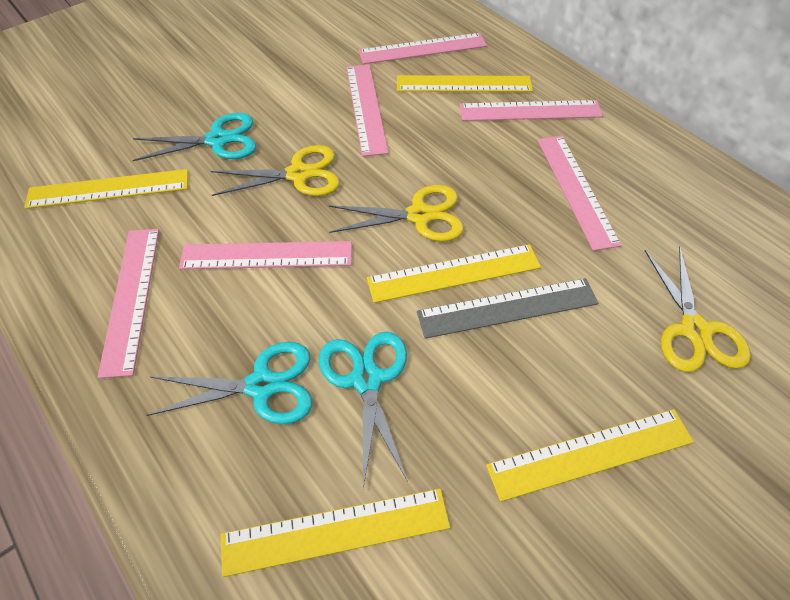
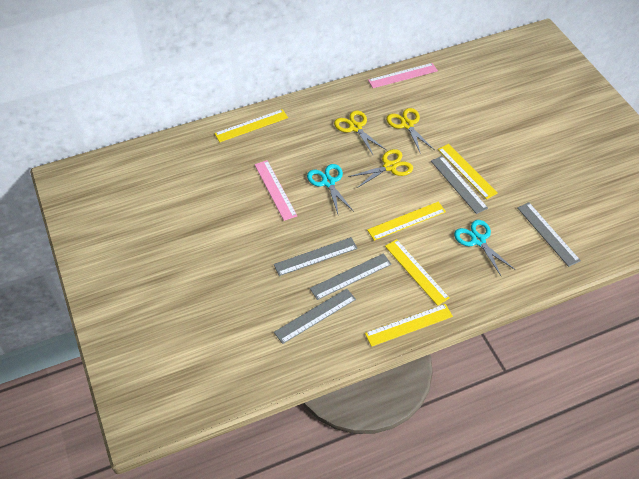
grey ruler: 1 -> 5
pink ruler: 6 -> 2
turquoise scissors: 3 -> 2

